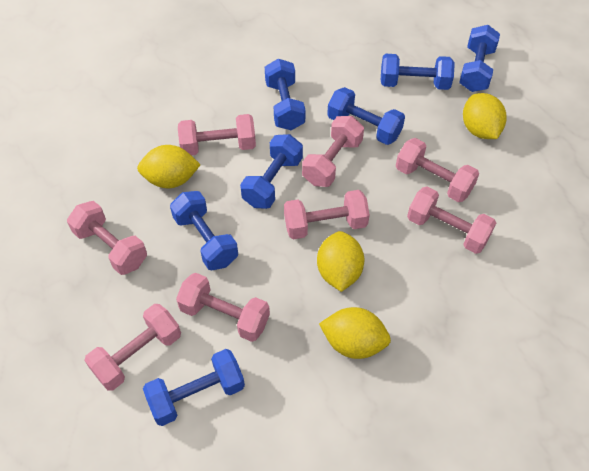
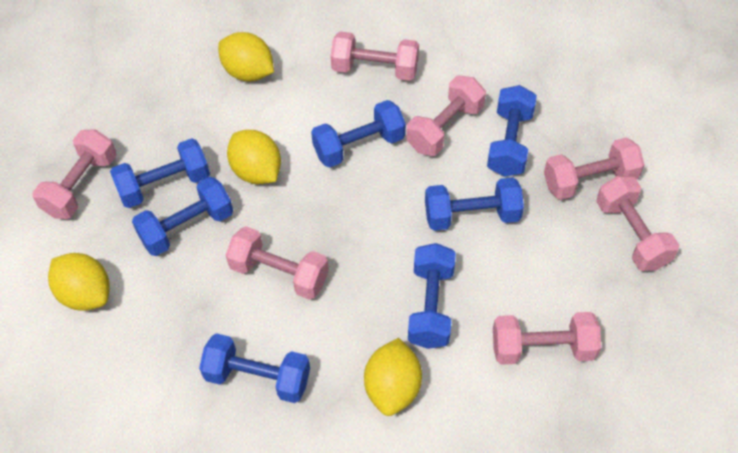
pink dumbbell: 8 -> 7

